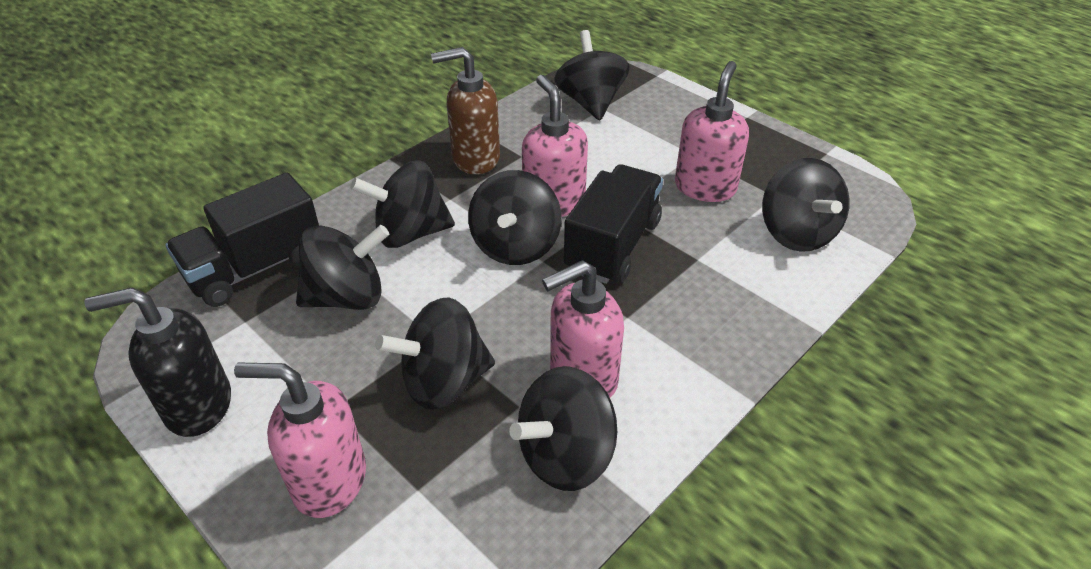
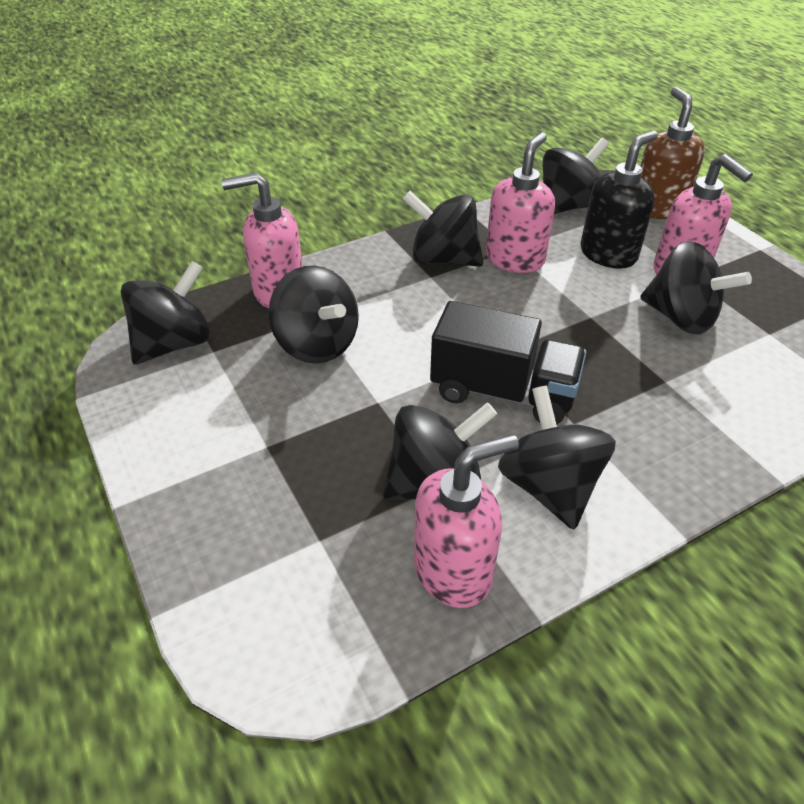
black truck: 2 -> 1

